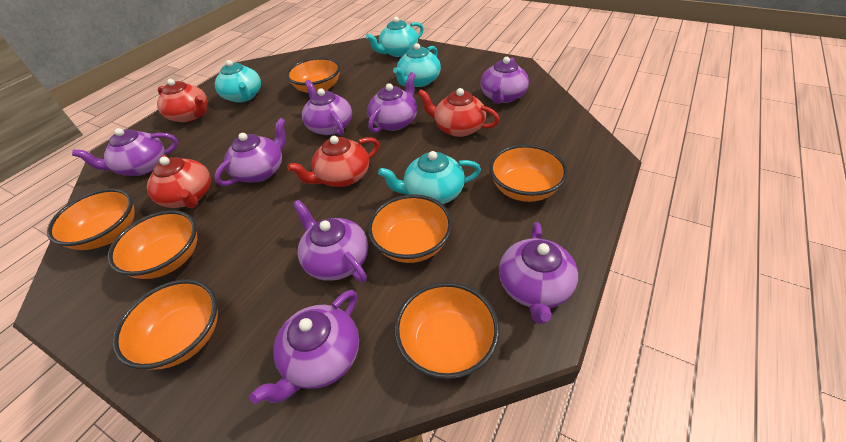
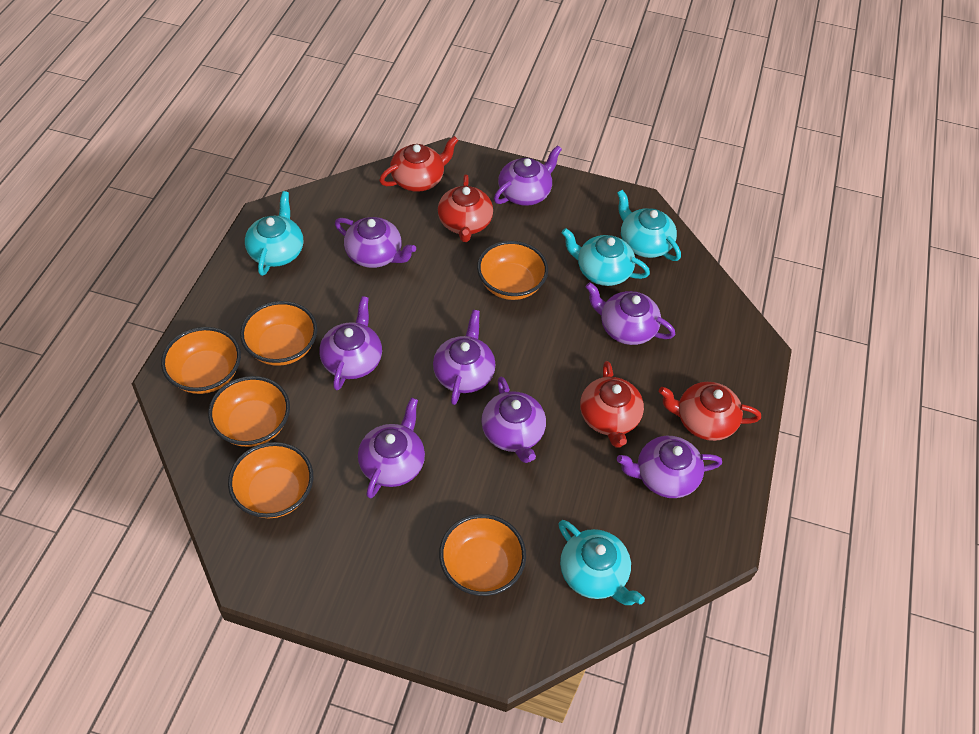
orange bowl: 7 -> 6

